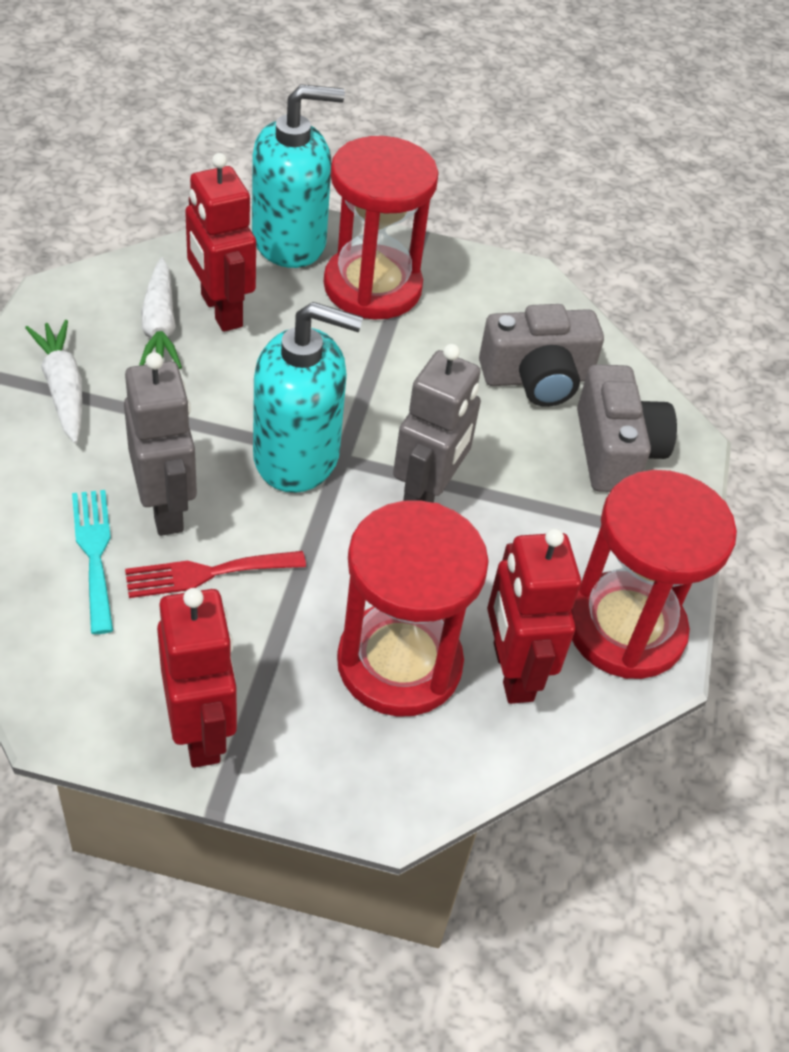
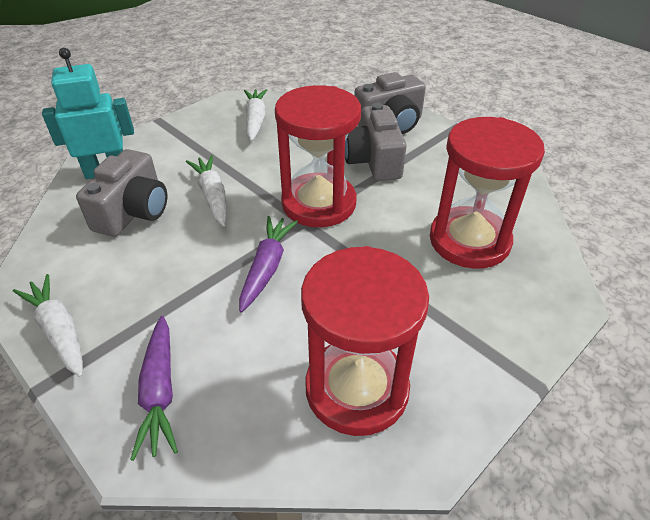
grey camera: 2 -> 3
grey robot: 2 -> 0
purple carrot: 0 -> 2
red fork: 1 -> 0
red robot: 3 -> 0
turquoise fork: 1 -> 0
turquoise robot: 0 -> 1
turquoise soap dispenser: 2 -> 0
white carrot: 2 -> 3

